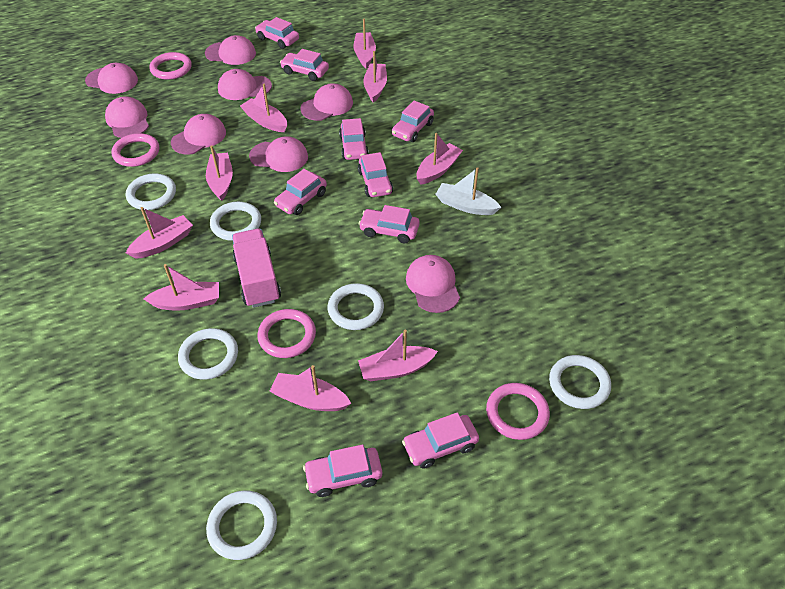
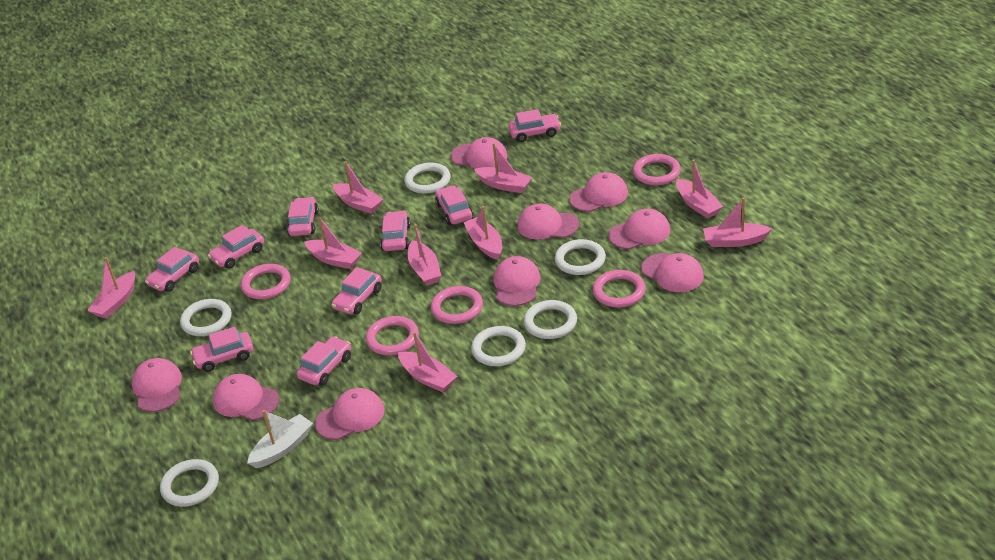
pink cap: 8 -> 9
pink ring: 4 -> 5
pink truck: 1 -> 0

